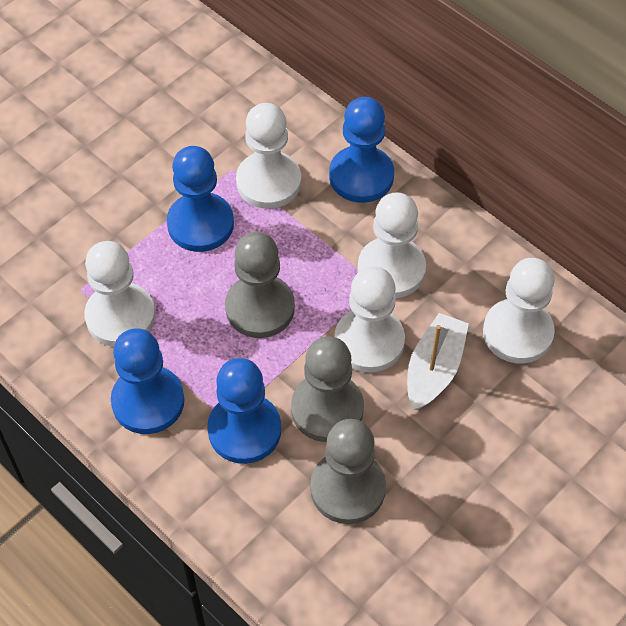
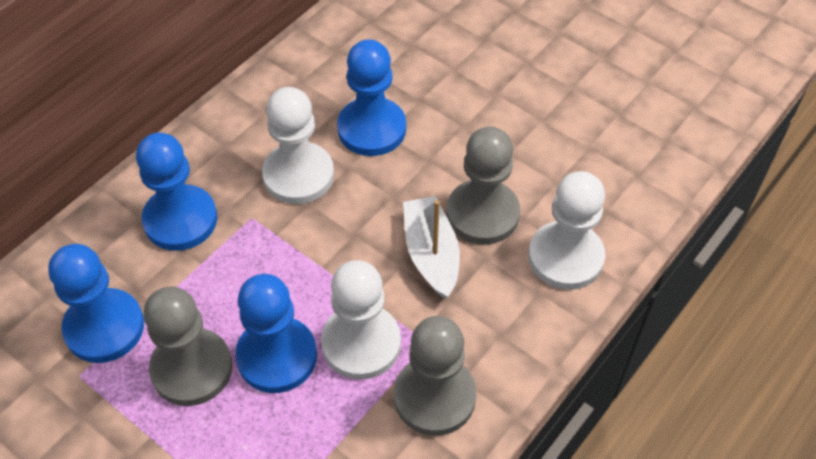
white pawn: 5 -> 3

